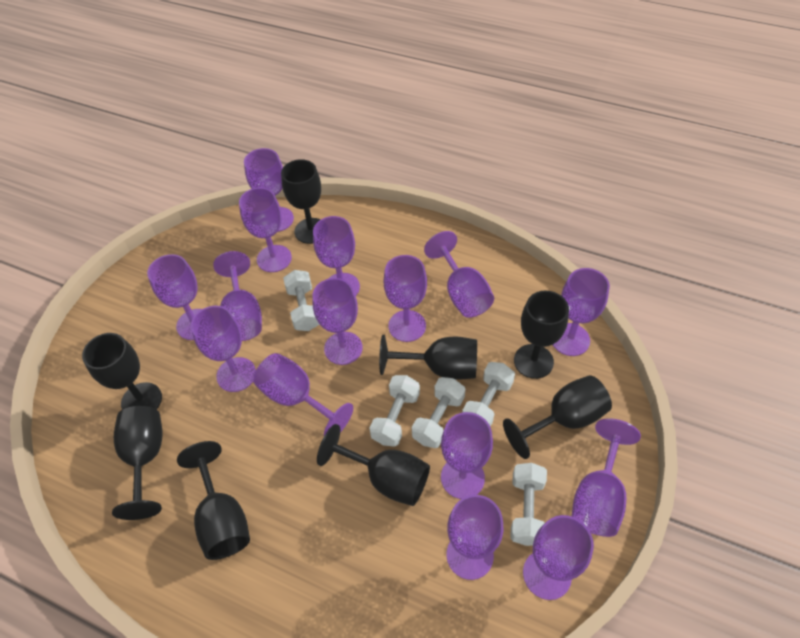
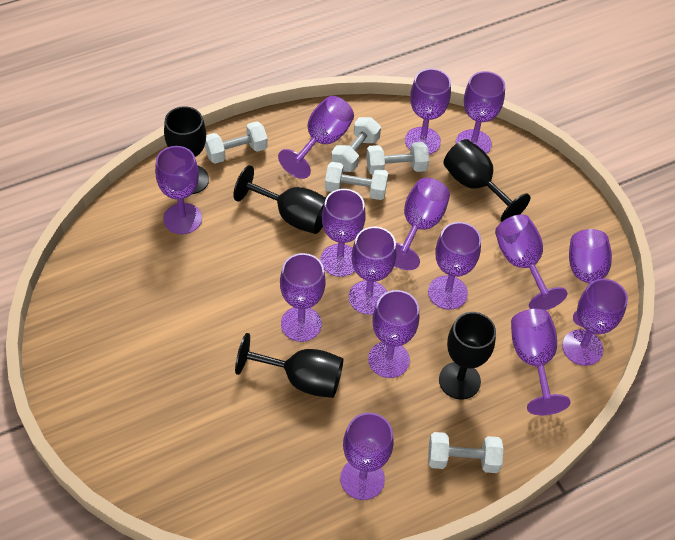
black goblet: 8 -> 5

